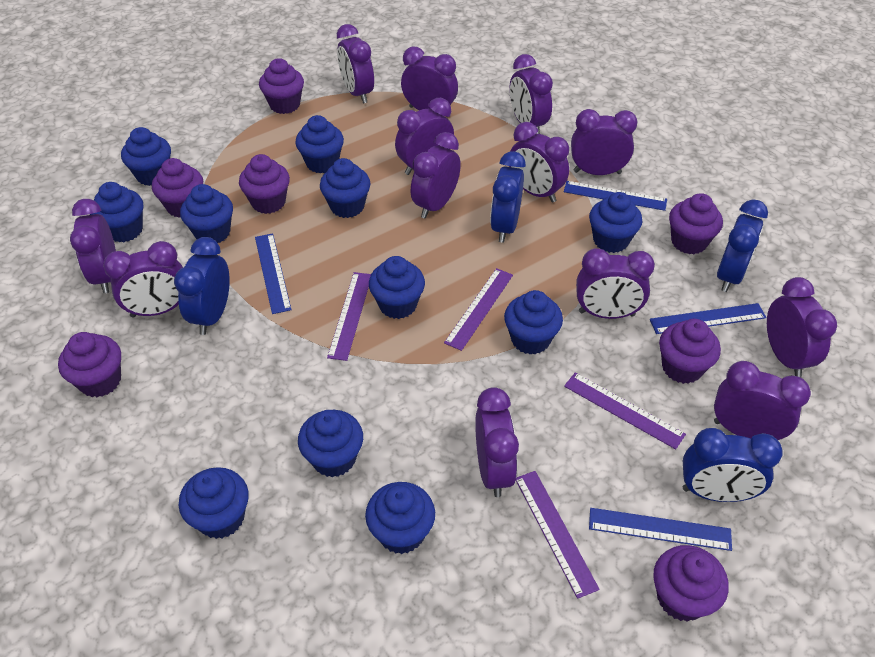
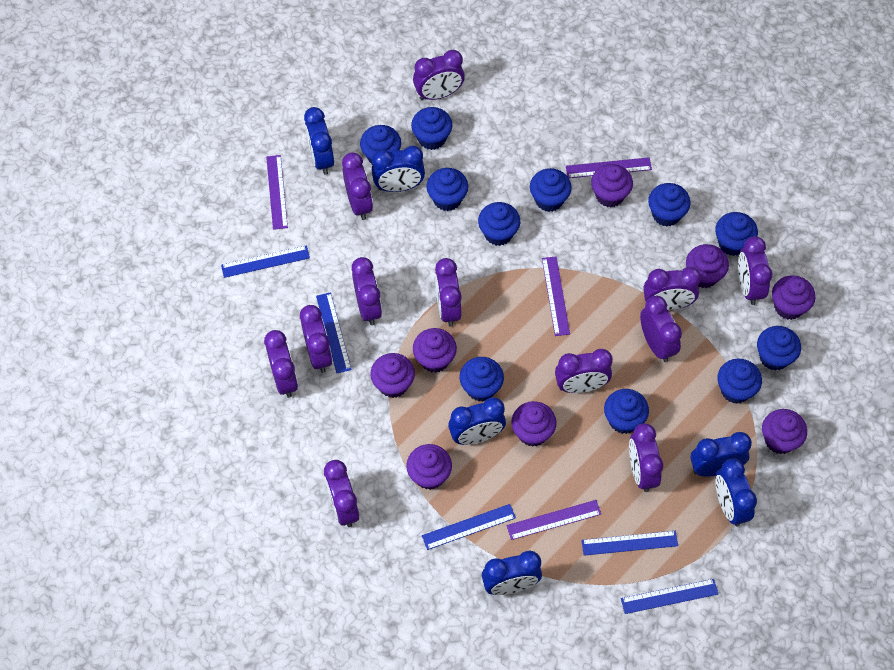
blue clock: 4 -> 6
blue ruler: 4 -> 5
purple clock: 13 -> 12
purple cupcake: 7 -> 8

